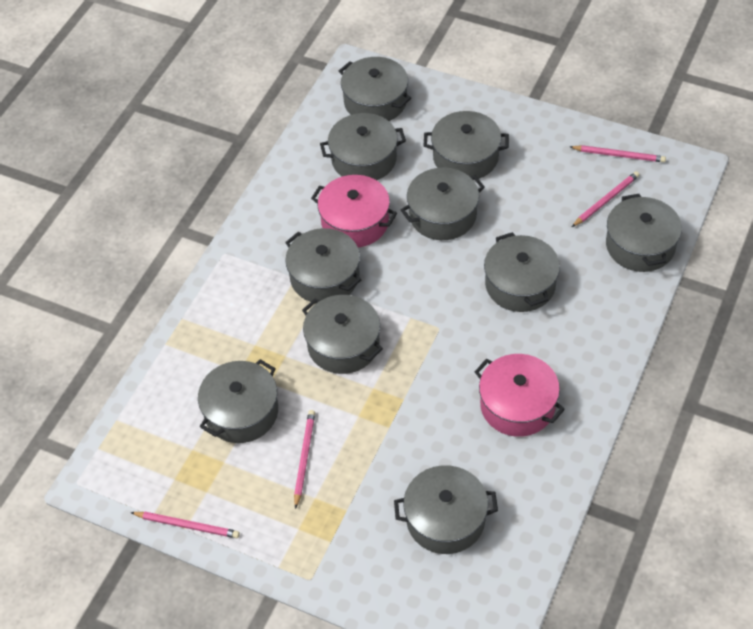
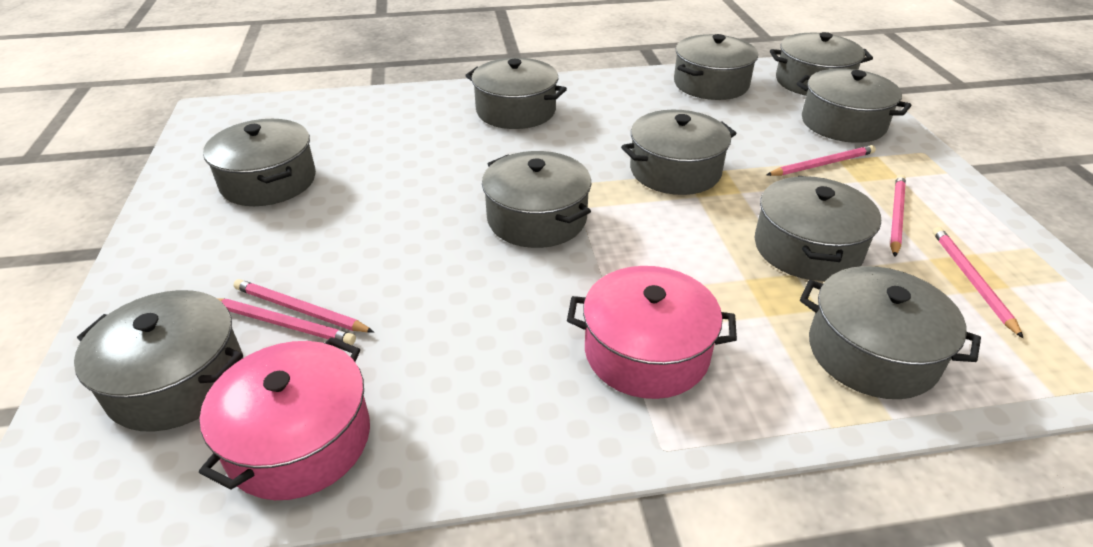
pink pencil: 4 -> 5

